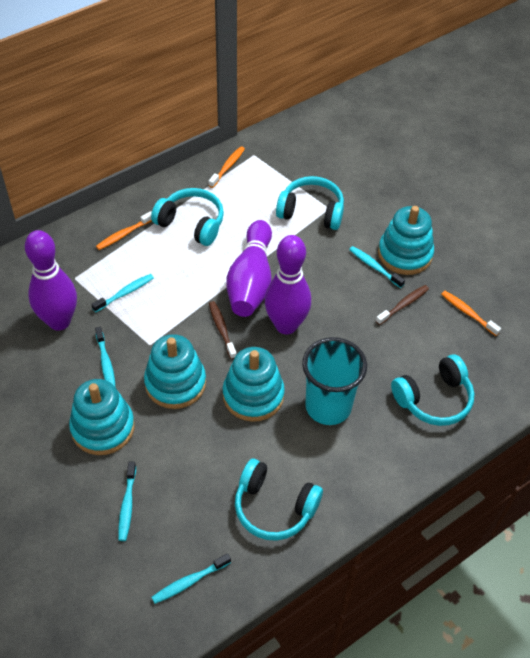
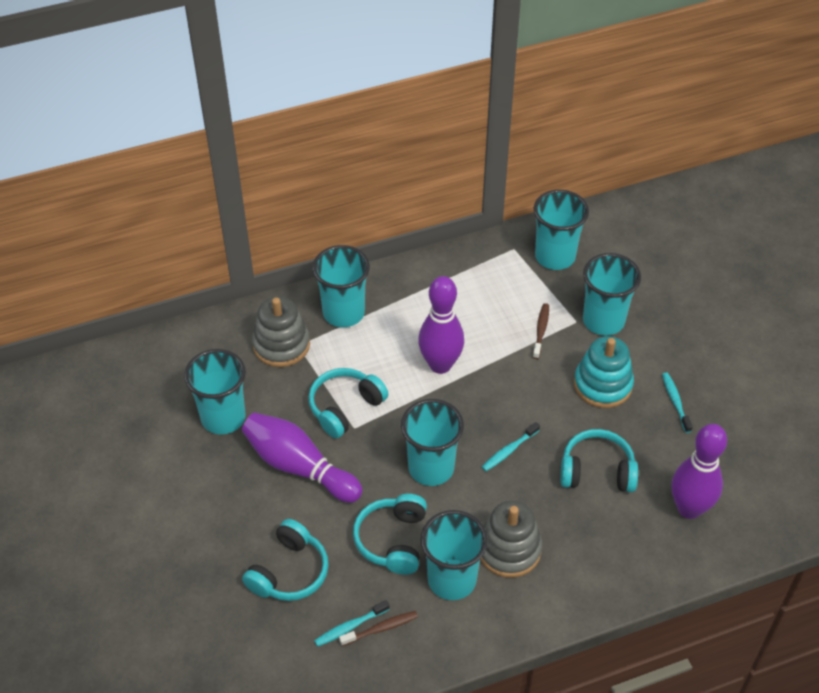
grey stacking toy: 0 -> 2
orange toothbrush: 3 -> 0
turquoise cup: 1 -> 6
turquoise stacking toy: 4 -> 1
turquoise toothbrush: 5 -> 3

